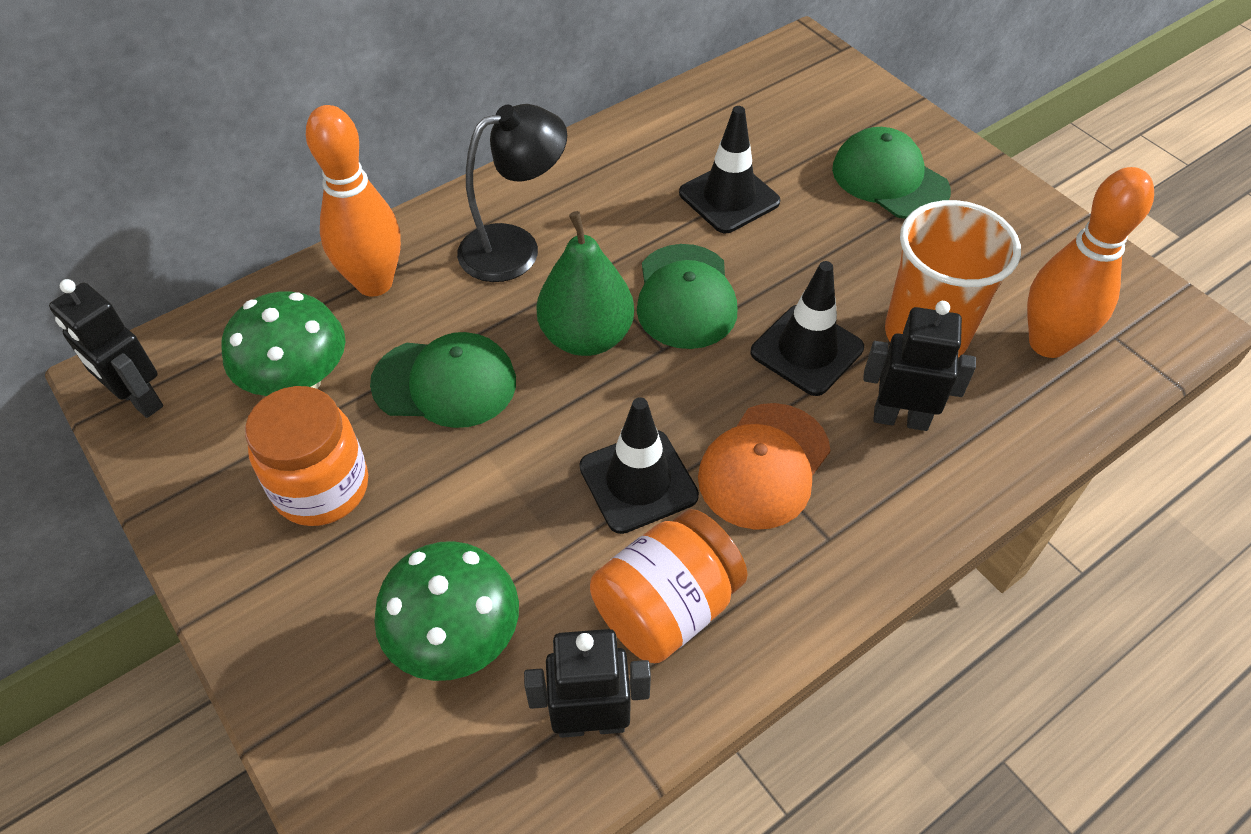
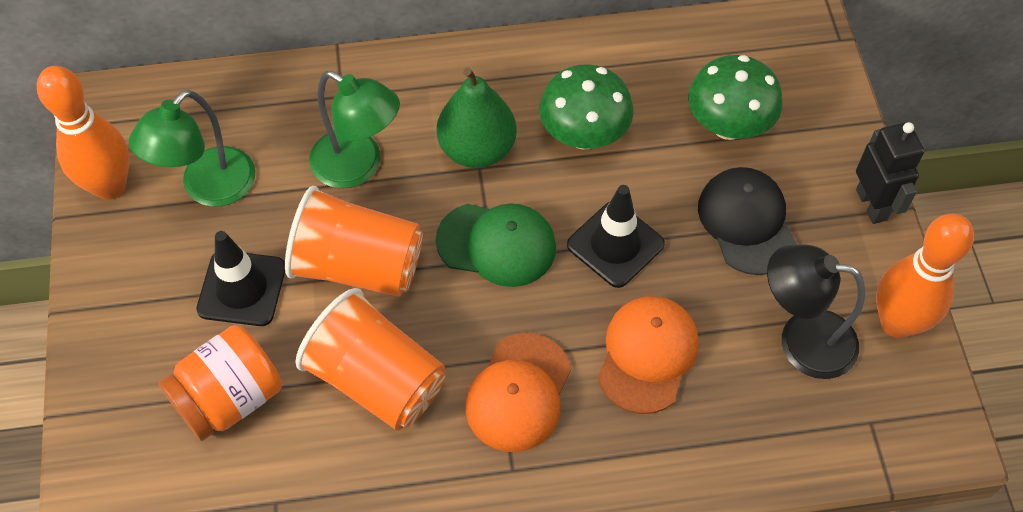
black cap: 0 -> 1
black robot: 3 -> 1
black traffic cone: 3 -> 2
green cap: 3 -> 1
green lamp: 0 -> 2
orange cap: 1 -> 2
orange cup: 1 -> 2
orange jar: 2 -> 1

